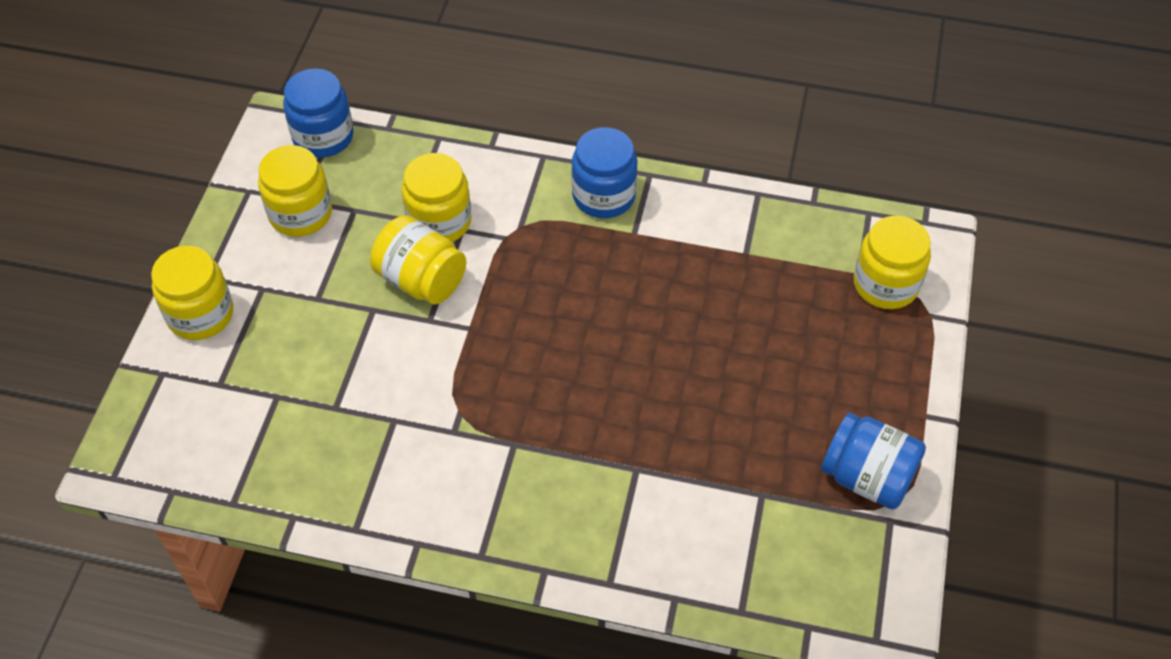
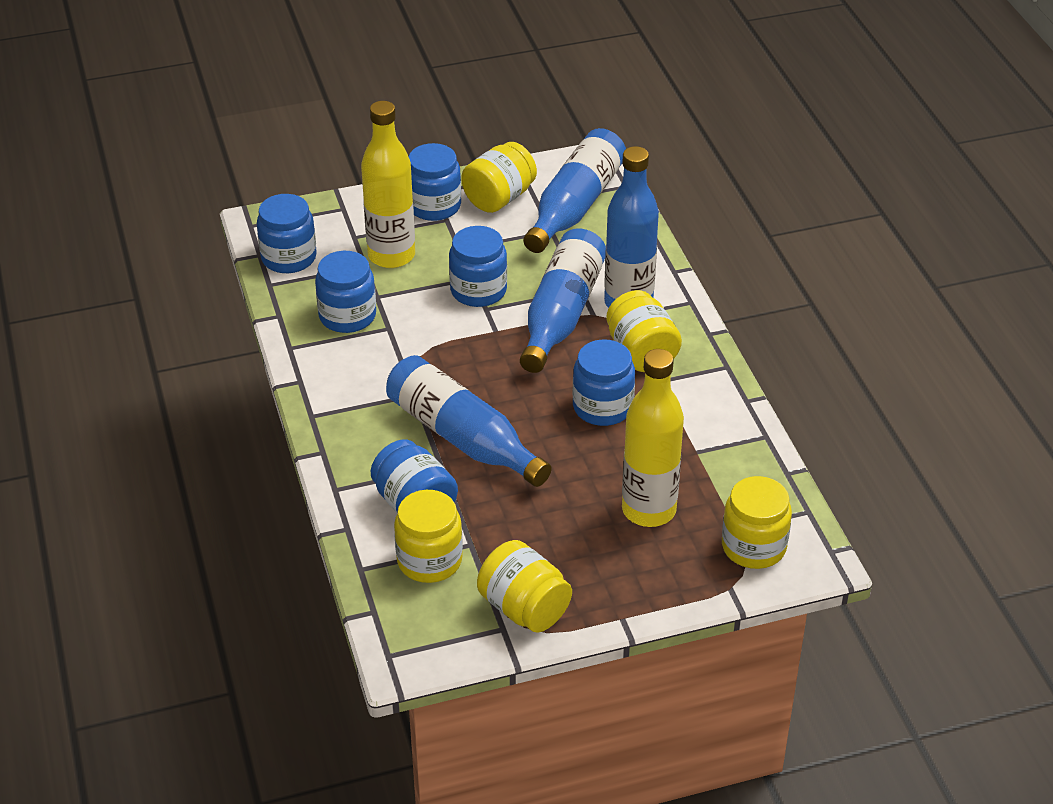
blue bottle: 0 -> 4
blue jar: 3 -> 6
yellow bottle: 0 -> 2

